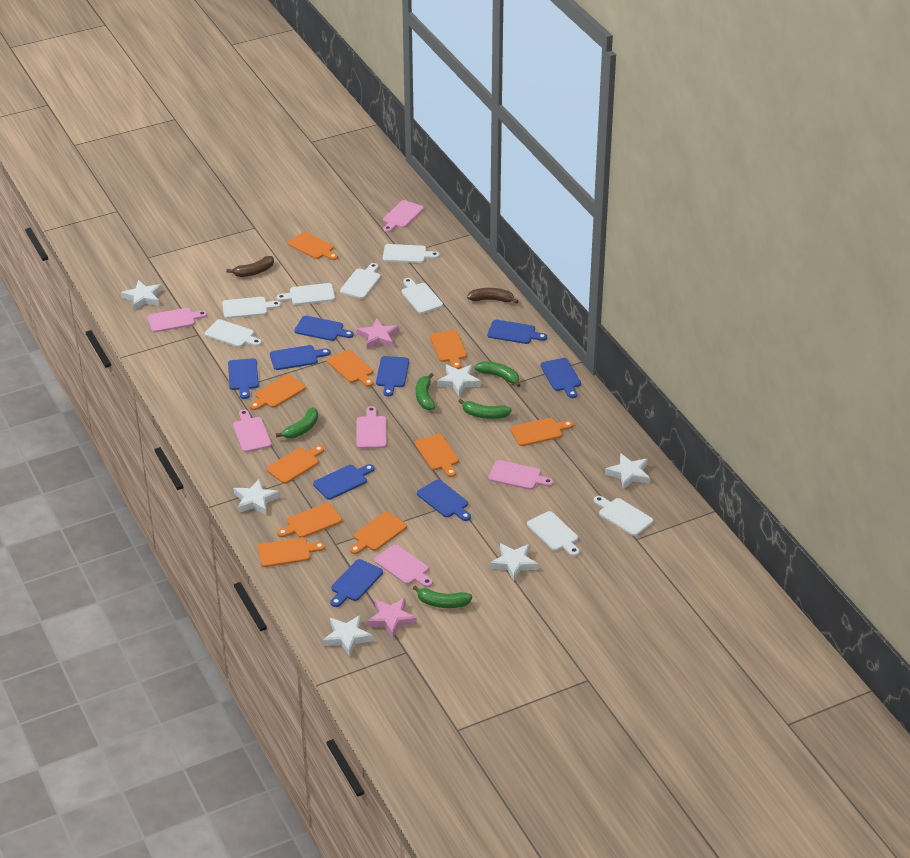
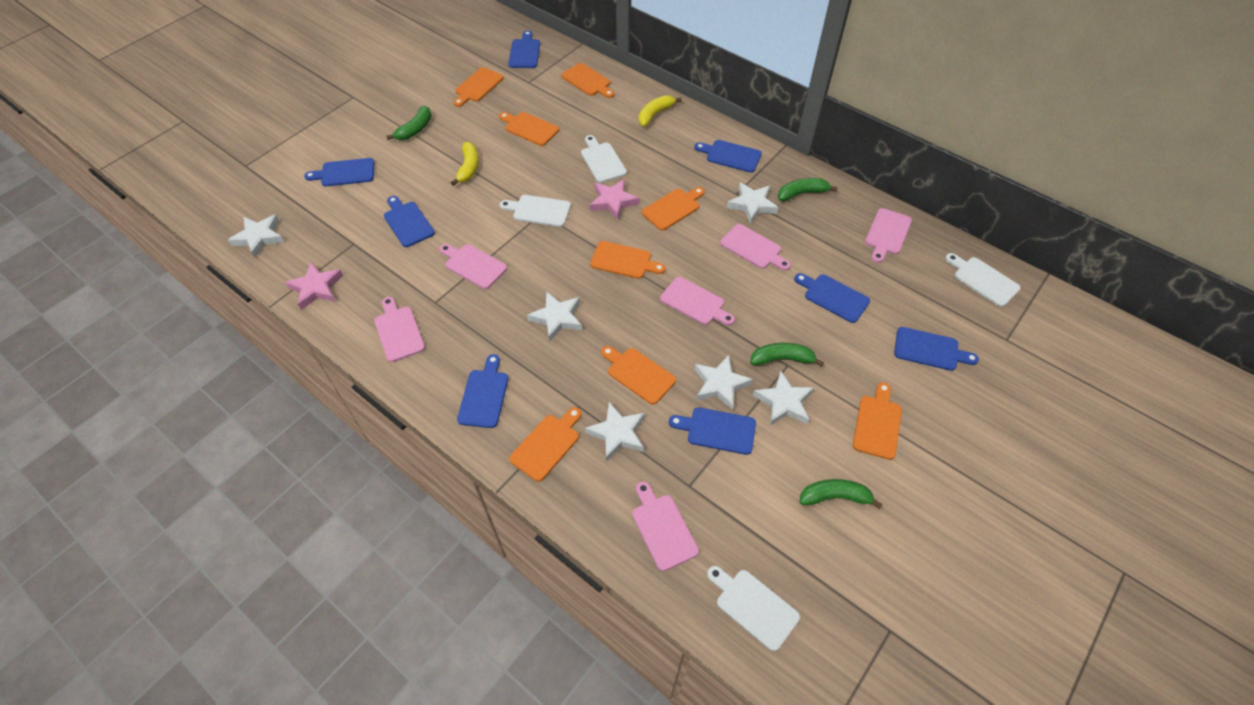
blue cutting board: 9 -> 8
brown banana: 2 -> 0
green banana: 5 -> 4
orange cutting board: 10 -> 8
white cutting board: 8 -> 4
yellow banana: 0 -> 2

